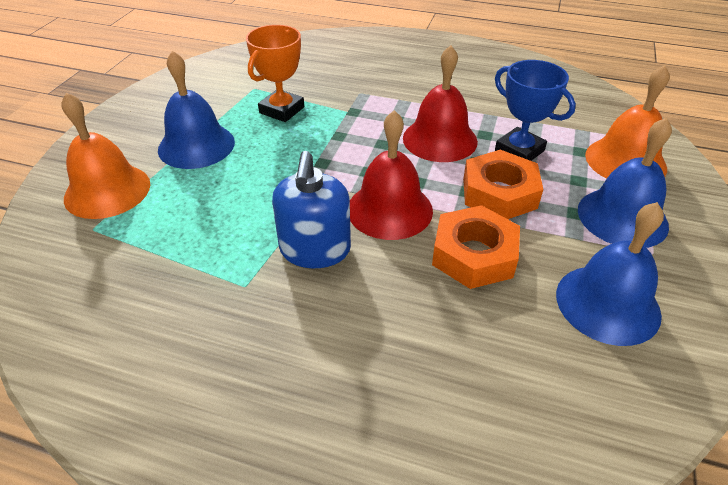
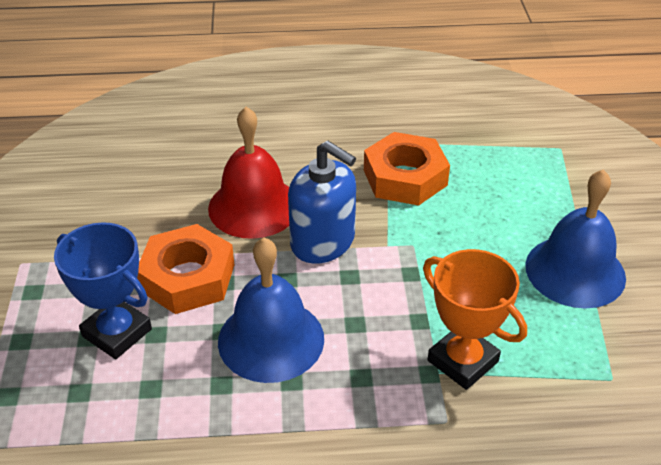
blue bell: 3 -> 2
orange bell: 2 -> 0
red bell: 2 -> 1

